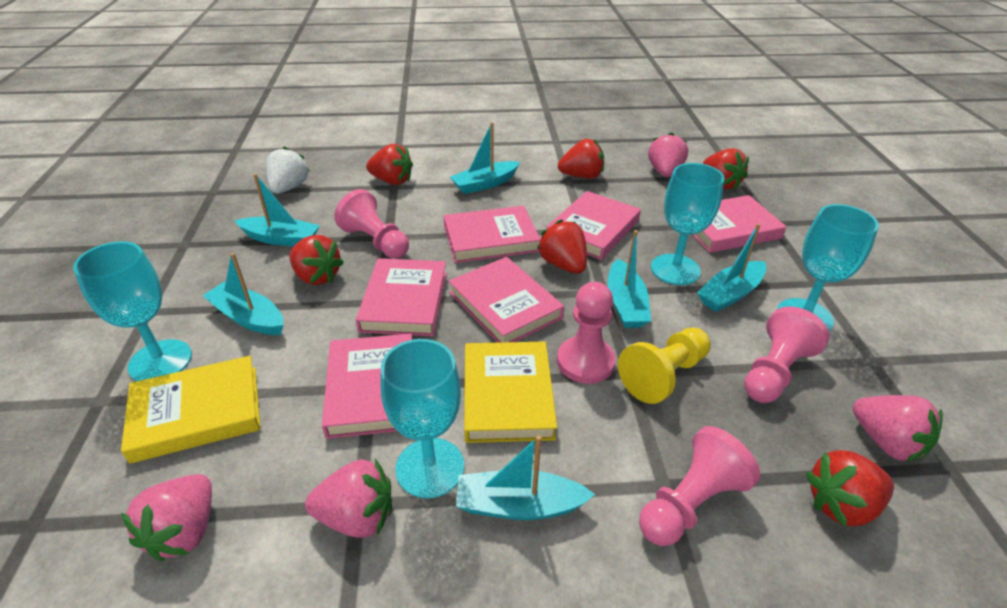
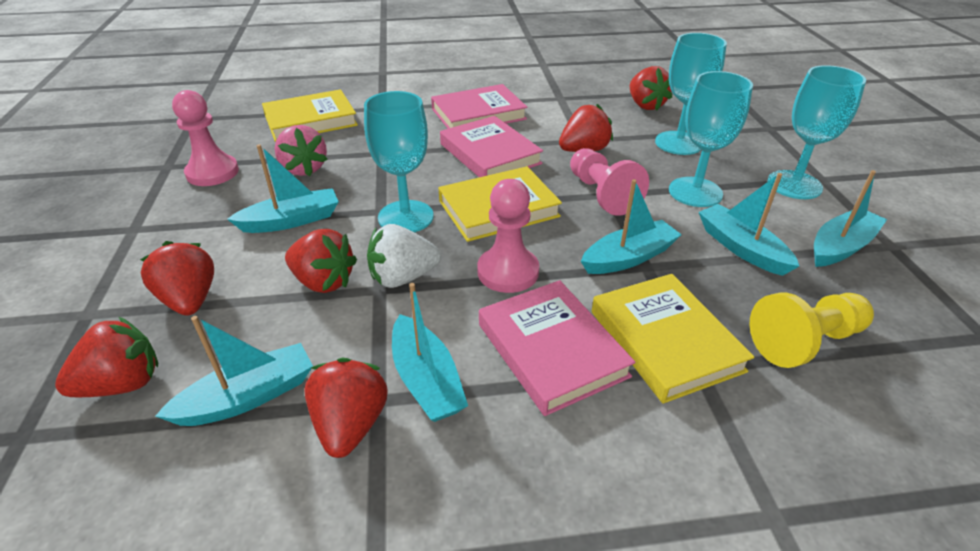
pink book: 6 -> 3
pink pawn: 4 -> 3
pink strawberry: 4 -> 1
yellow book: 2 -> 3

